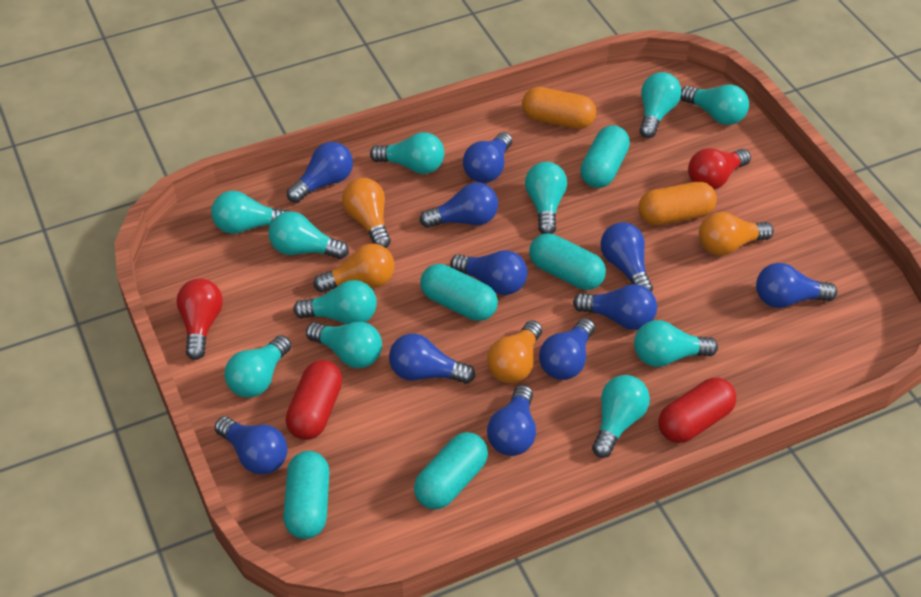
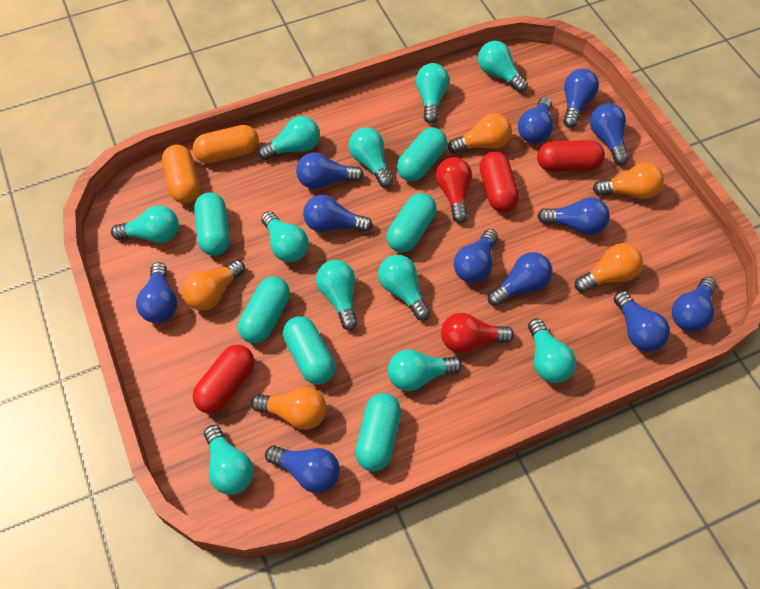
blue light bulb: 11 -> 12
orange light bulb: 4 -> 5
red capsule: 2 -> 3
turquoise capsule: 5 -> 6

